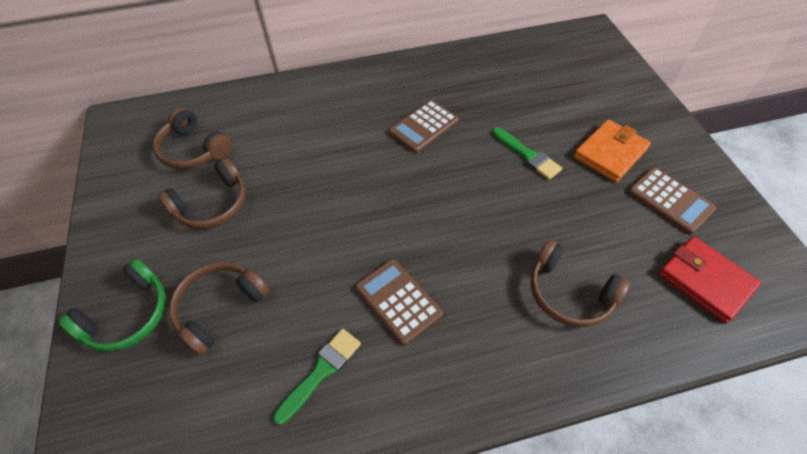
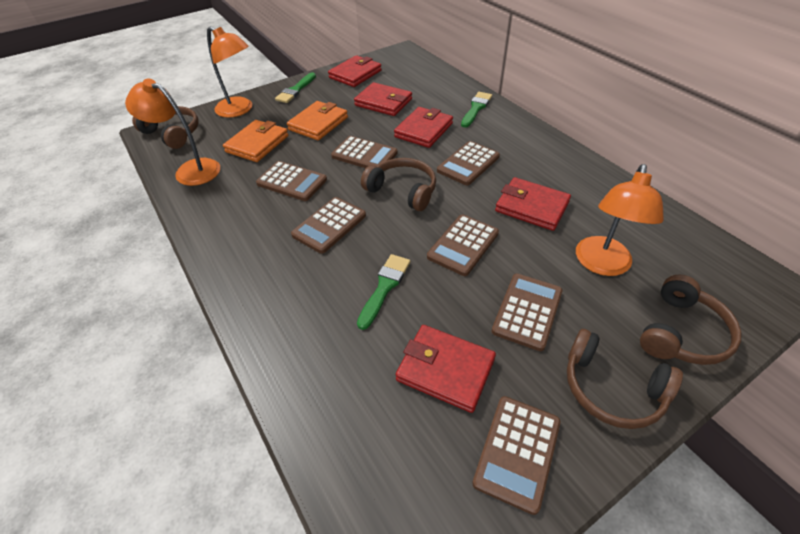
brown calculator: 3 -> 7
green brush: 2 -> 3
green headphones: 1 -> 0
orange lamp: 0 -> 3
orange wallet: 1 -> 2
red wallet: 1 -> 5

